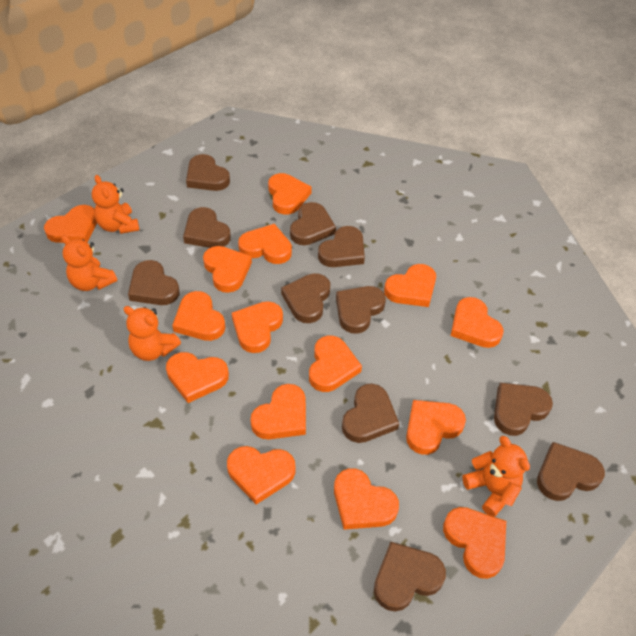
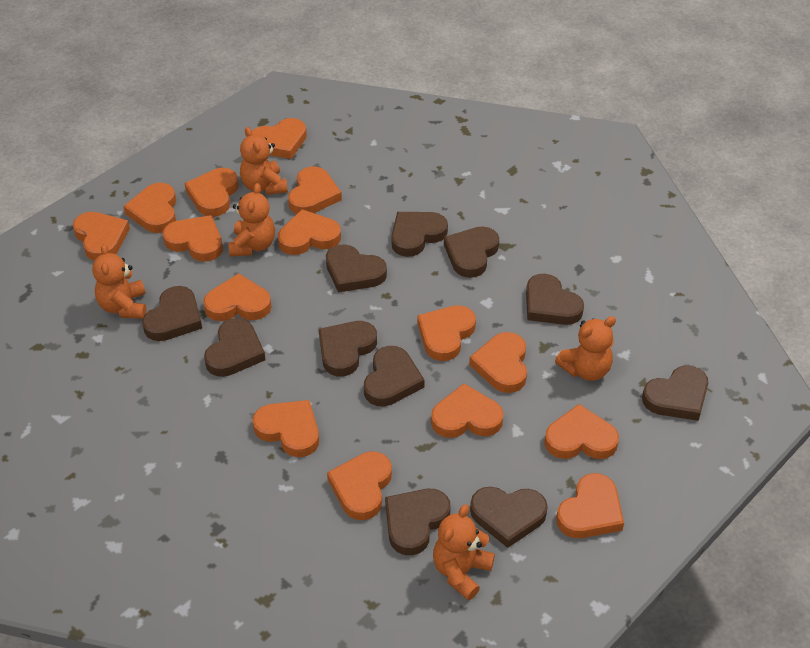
orange teddy bear: 4 -> 5

